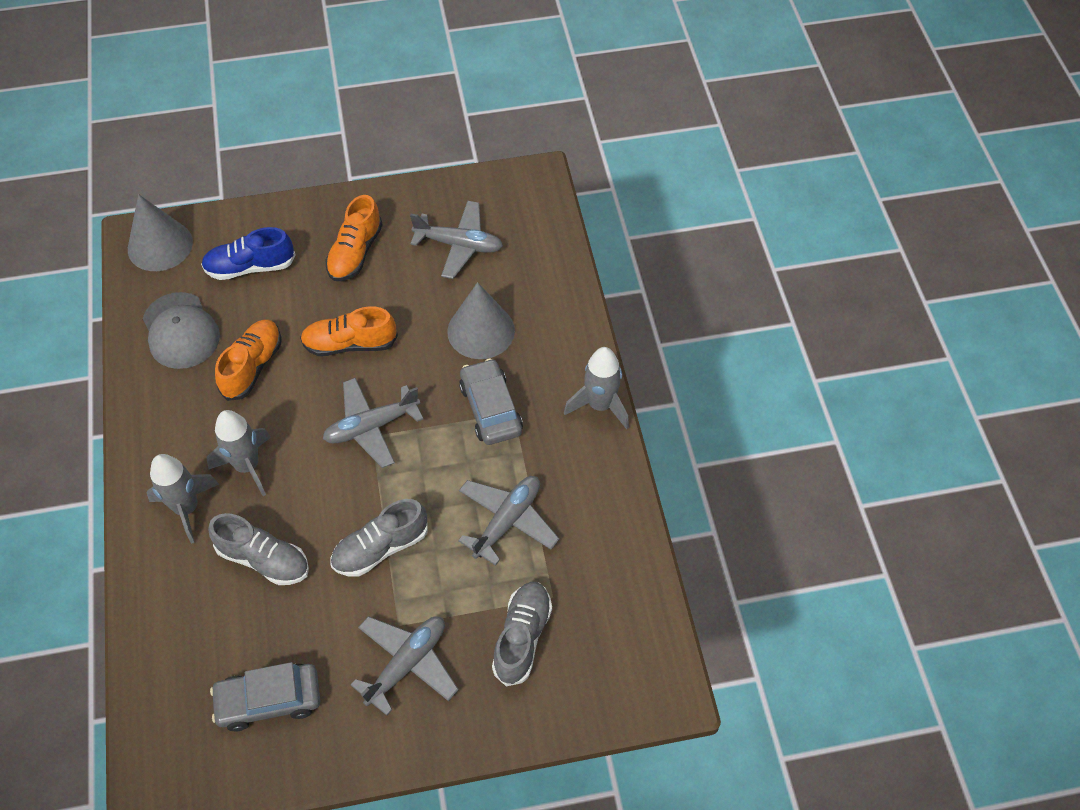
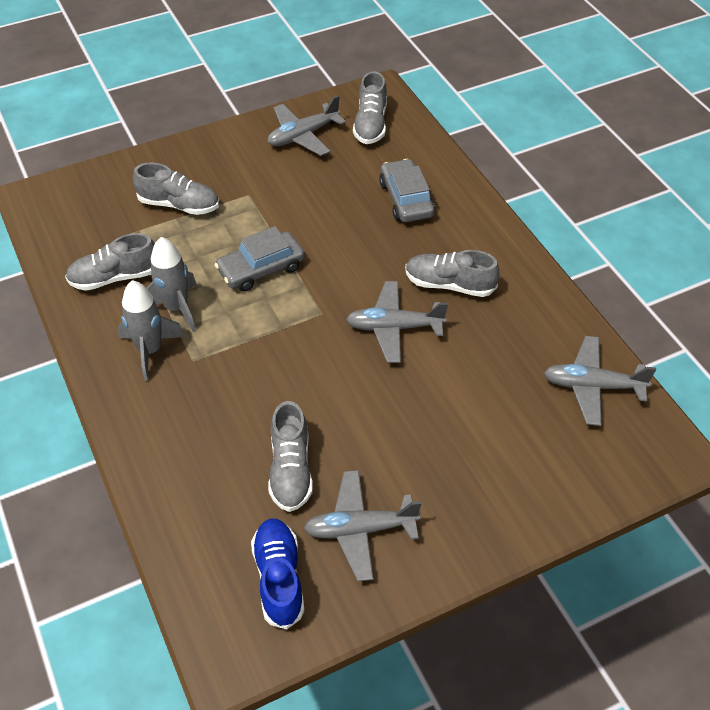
grey cap: 1 -> 0
grey cone: 2 -> 0
grey rocket: 3 -> 2
grey shoe: 3 -> 5
orange shoe: 3 -> 0

